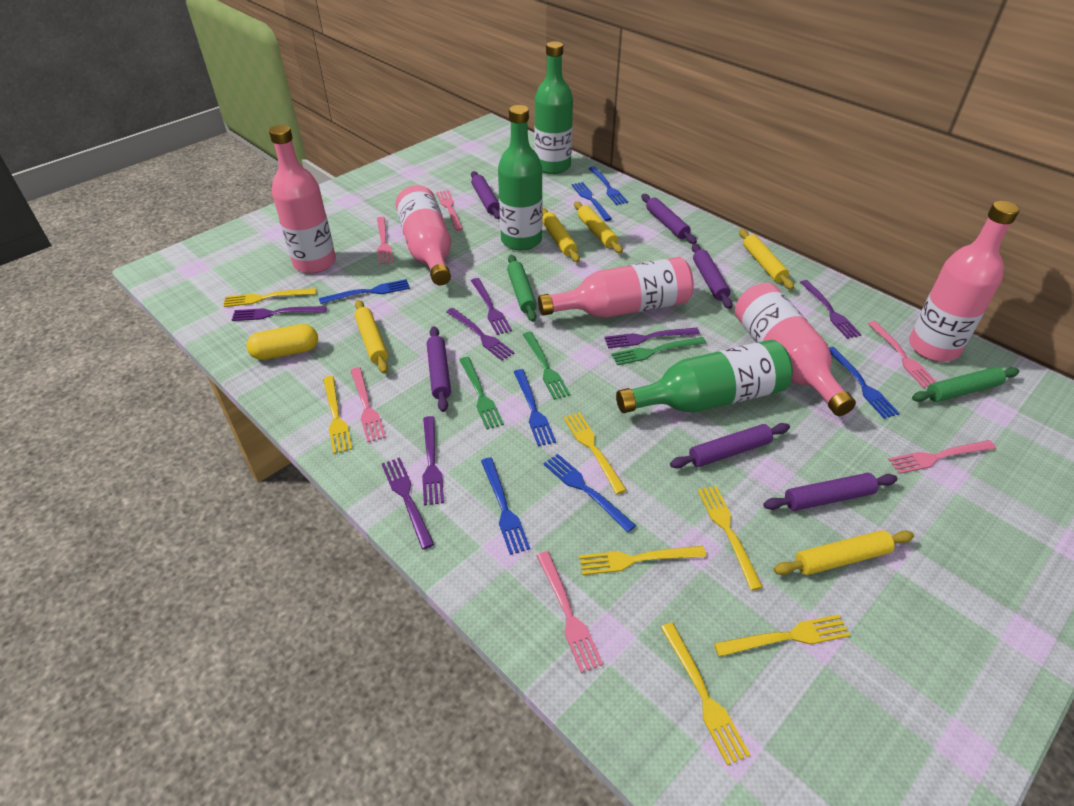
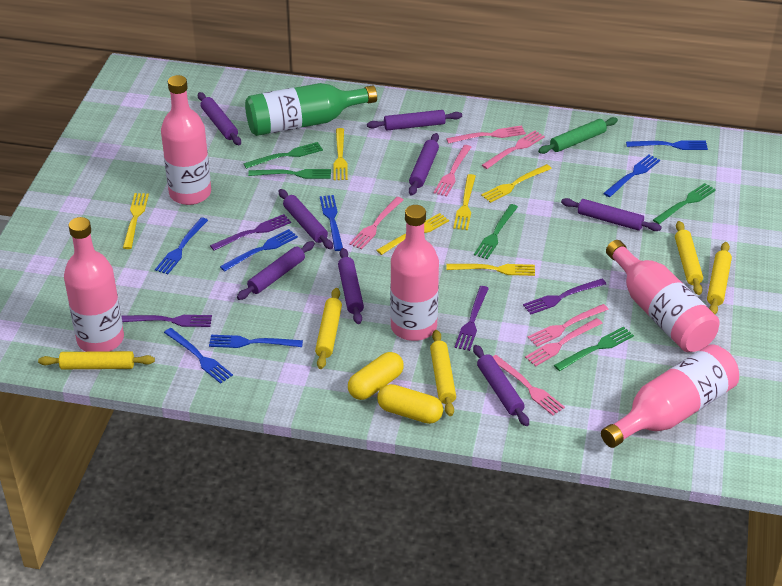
green bottle: 3 -> 1
green fork: 3 -> 5
green rolling pin: 2 -> 1
pink fork: 6 -> 7
purple fork: 7 -> 4
purple rolling pin: 6 -> 8
yellow capsule: 1 -> 2
yellow fork: 7 -> 6

